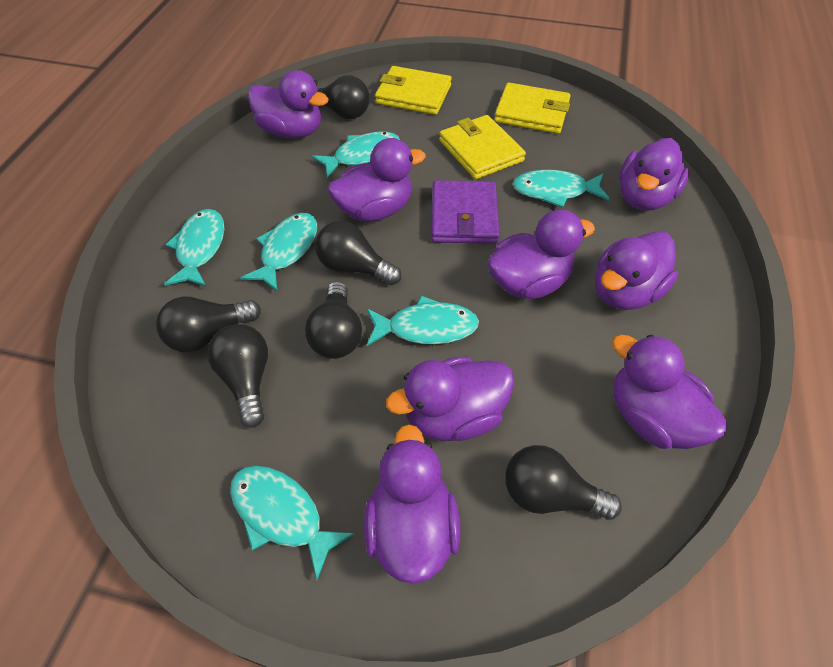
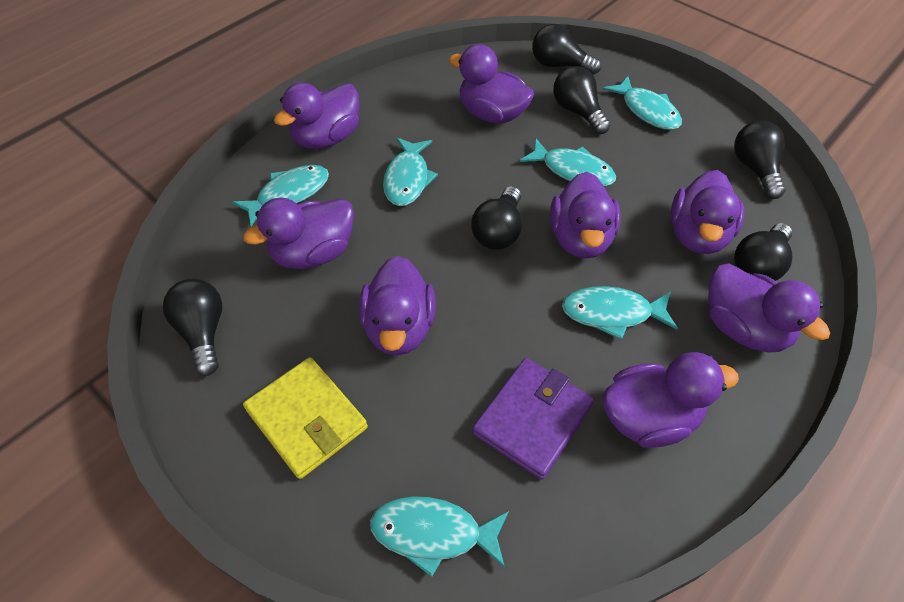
yellow wallet: 3 -> 1

